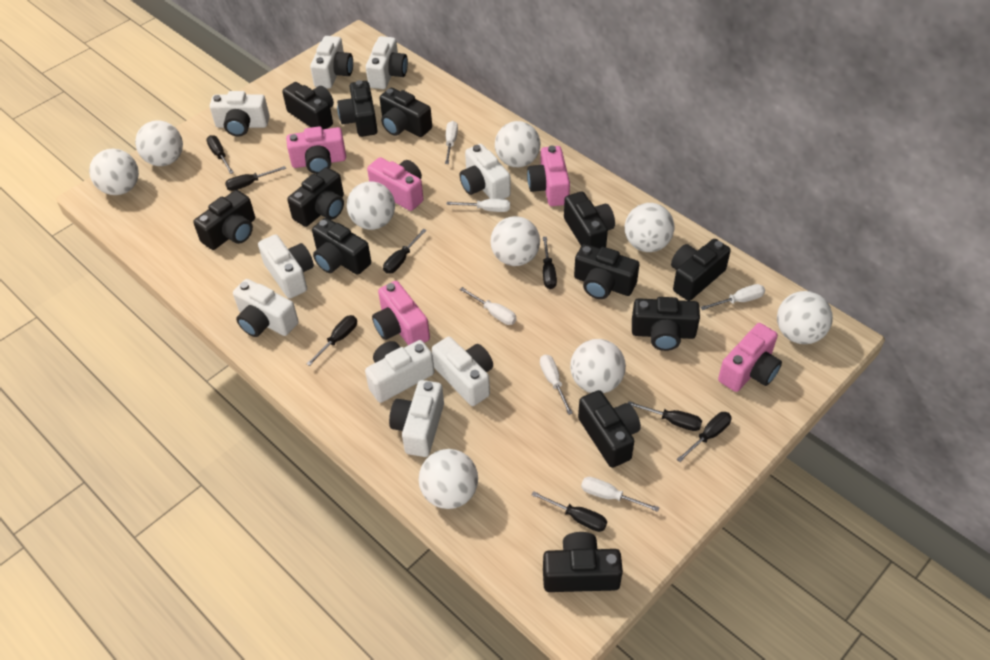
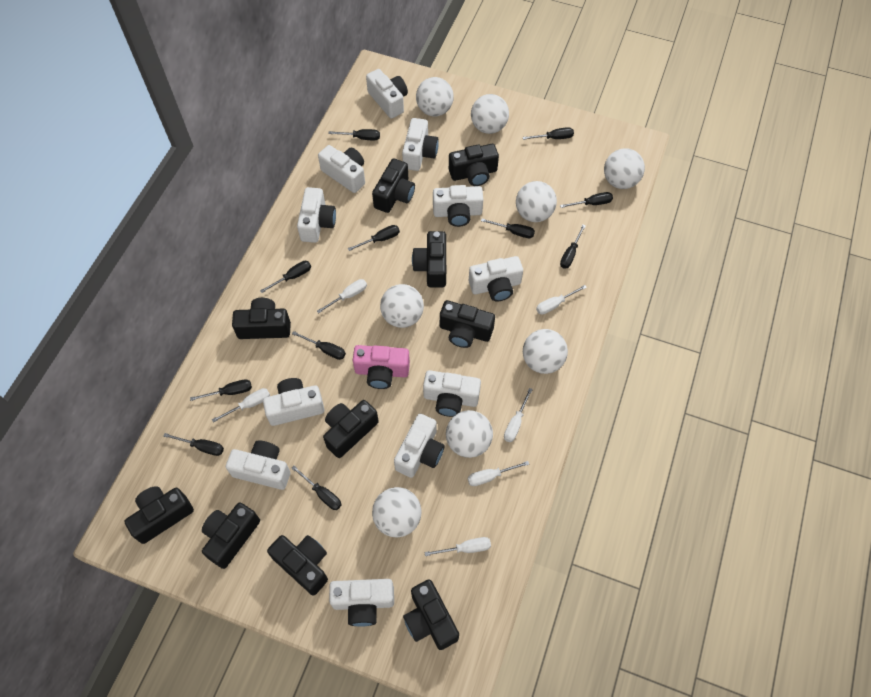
black camera: 12 -> 10
black screwdriver: 8 -> 11
pink camera: 5 -> 1
white ball: 9 -> 8
white camera: 9 -> 11

